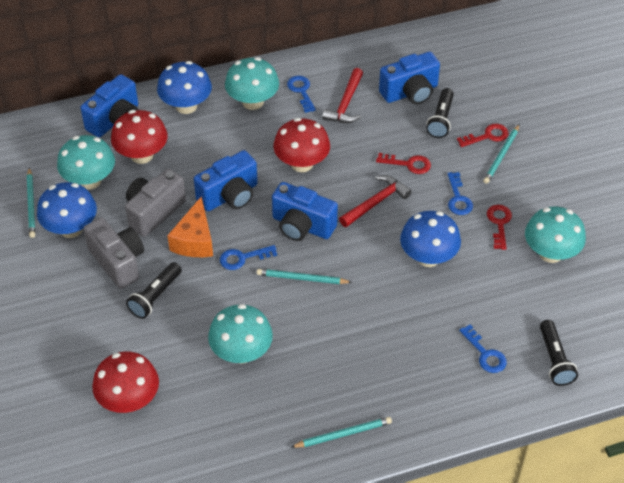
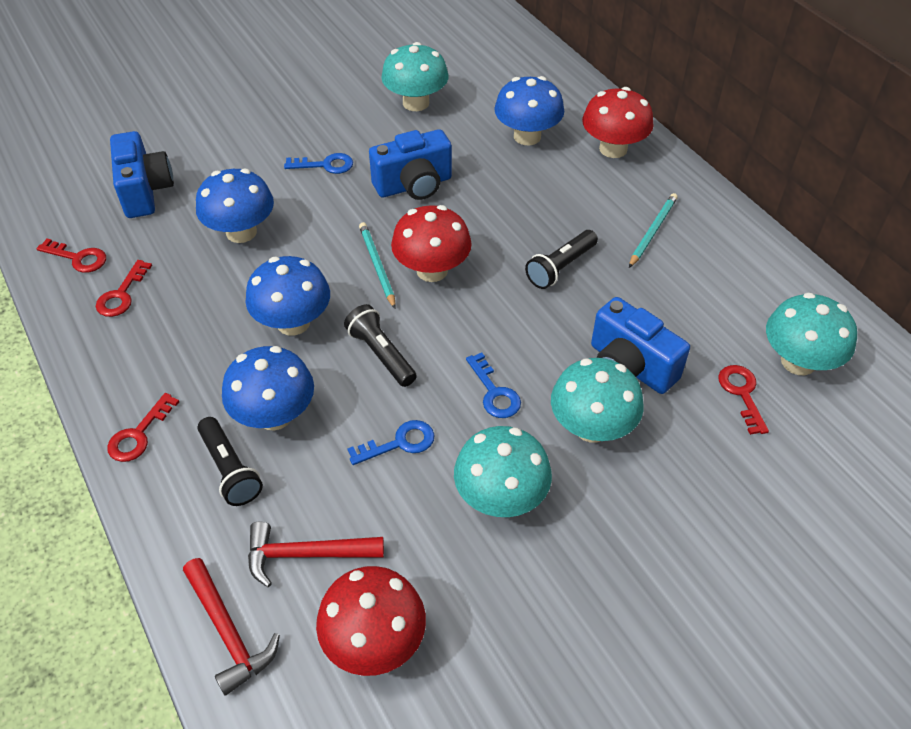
blue camera: 4 -> 3
blue key: 4 -> 3
blue mushroom: 3 -> 4
grey camera: 2 -> 0
orange cheese: 1 -> 0
red key: 3 -> 4
turquoise pencil: 4 -> 2

